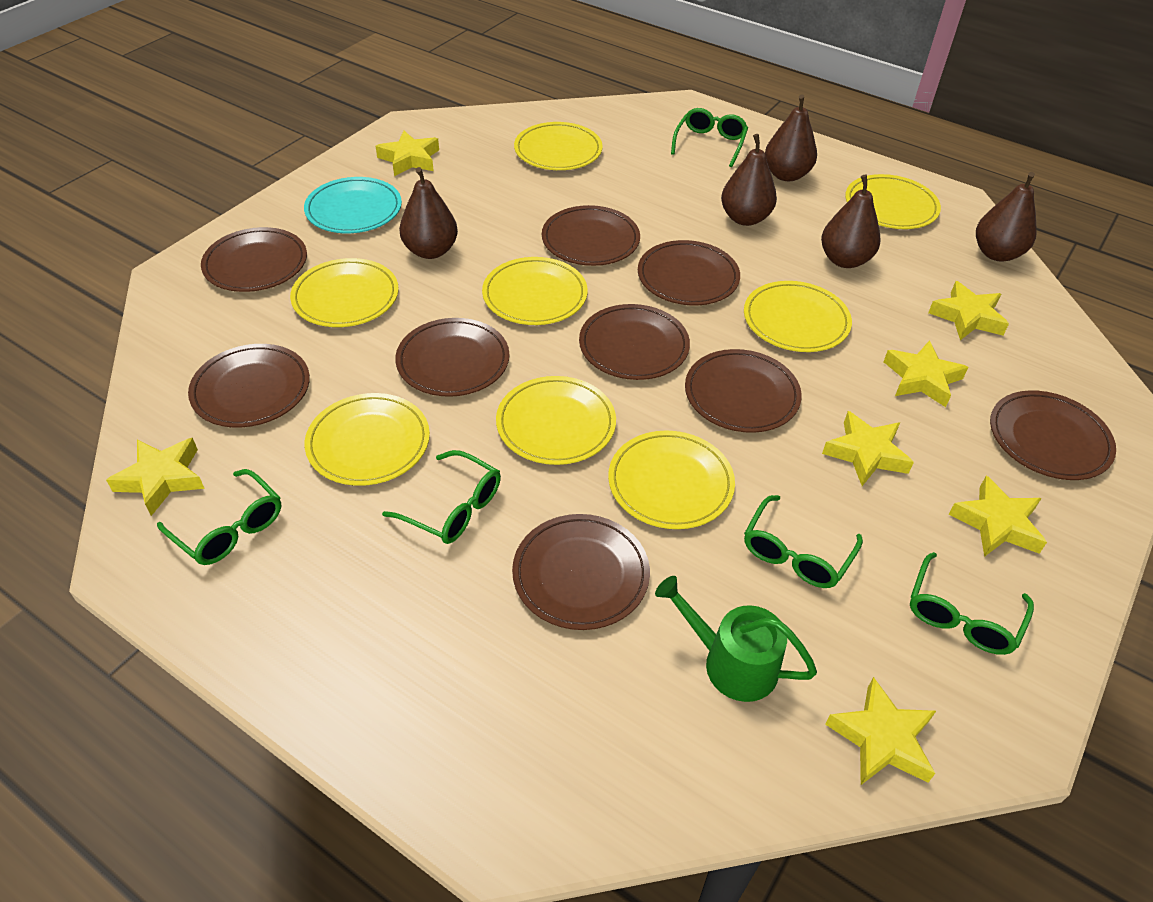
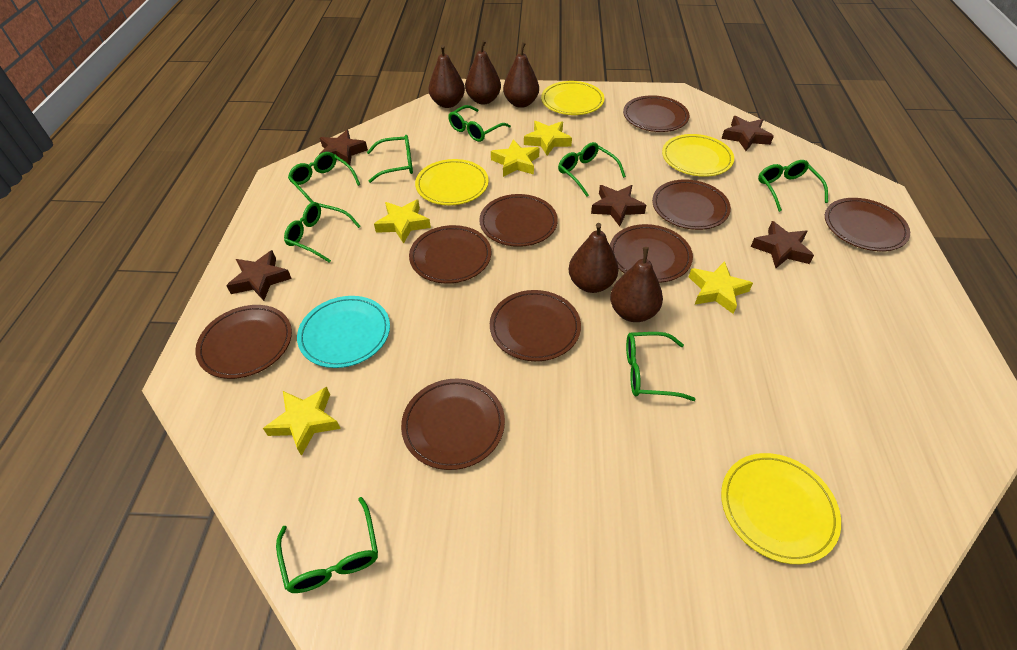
brown star: 0 -> 5
green glasses: 5 -> 8
green watering can: 1 -> 0
yellow plate: 8 -> 4
yellow star: 7 -> 5

